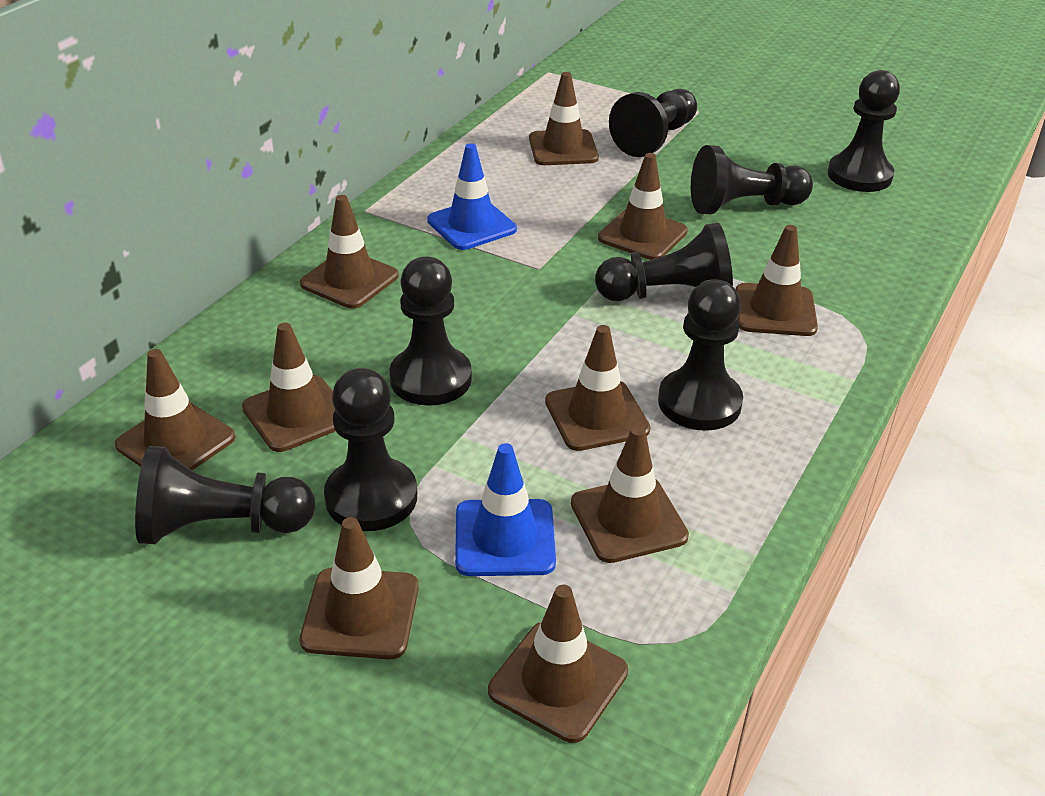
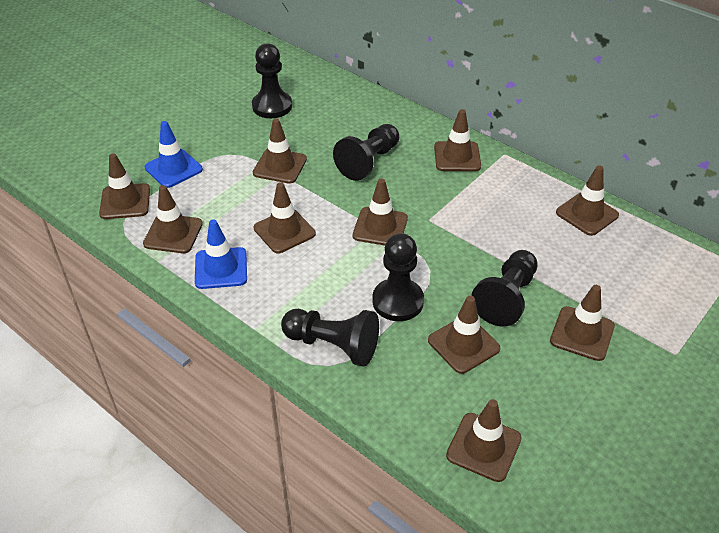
black pawn: 8 -> 5

